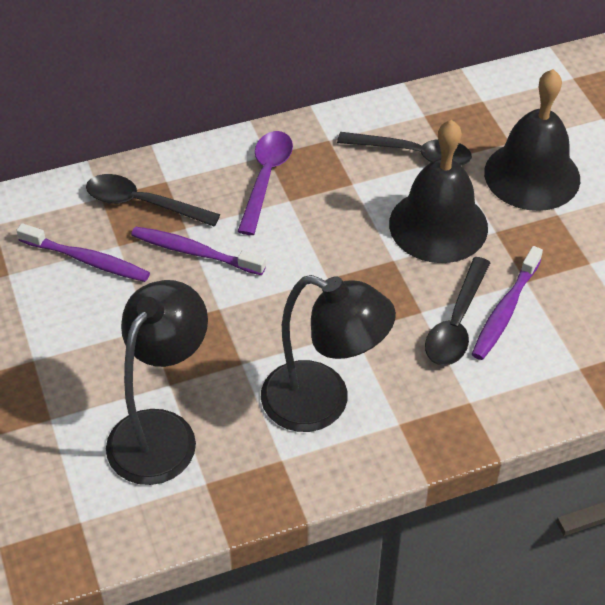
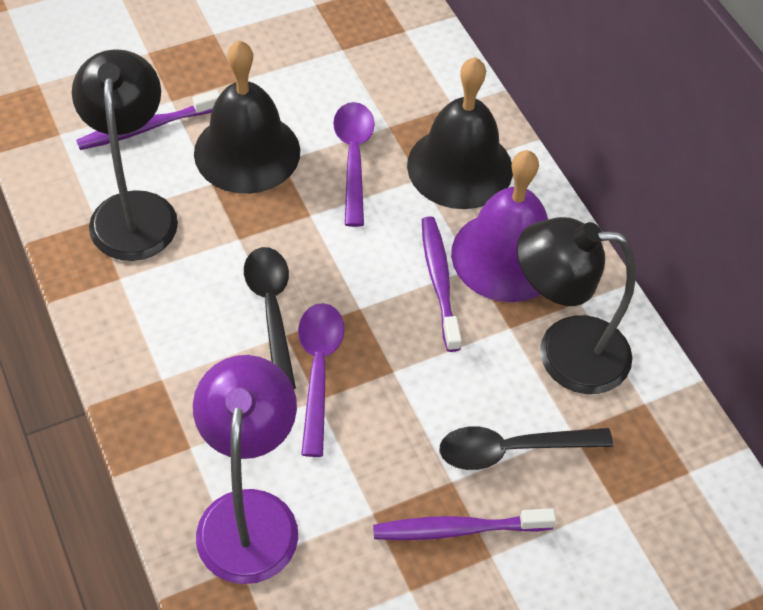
black spoon: 3 -> 2
purple bell: 0 -> 1
purple lamp: 0 -> 1
purple spoon: 1 -> 2

